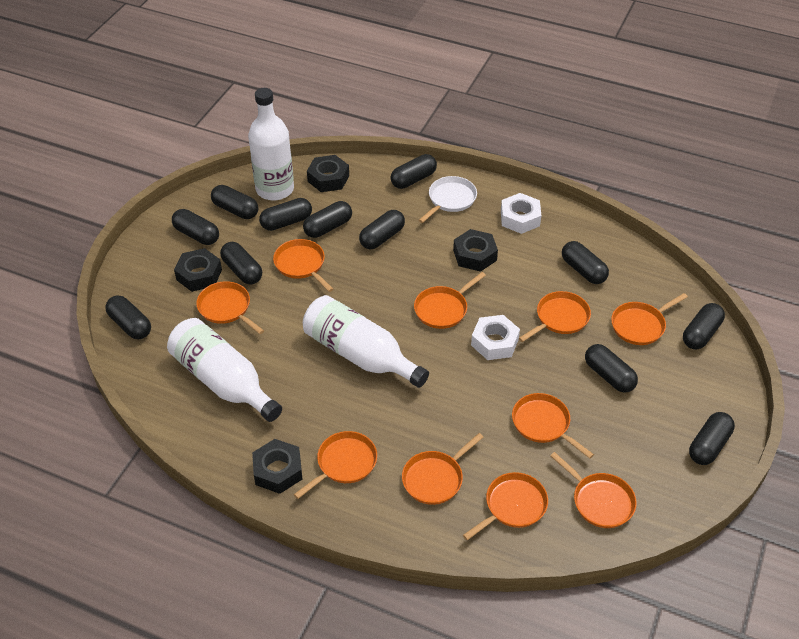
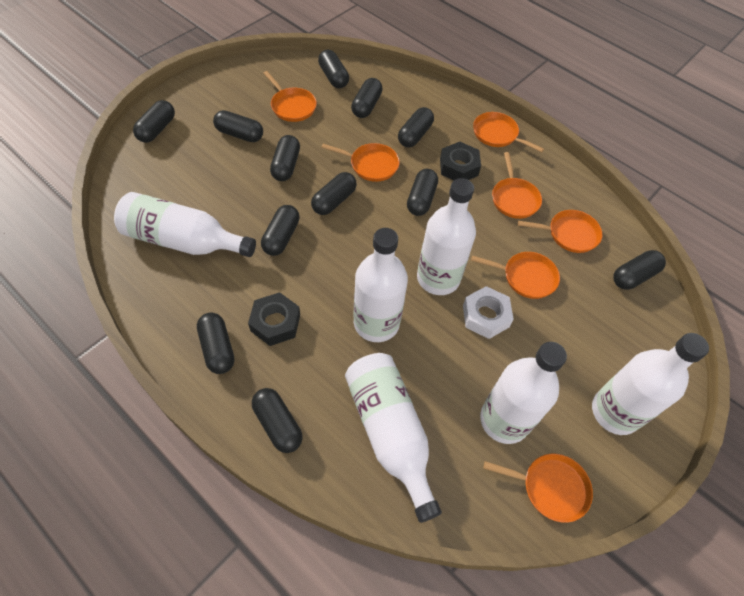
black nut: 4 -> 2
orange pan: 10 -> 7
white bottle: 3 -> 6
white nut: 2 -> 1
white pan: 1 -> 0

